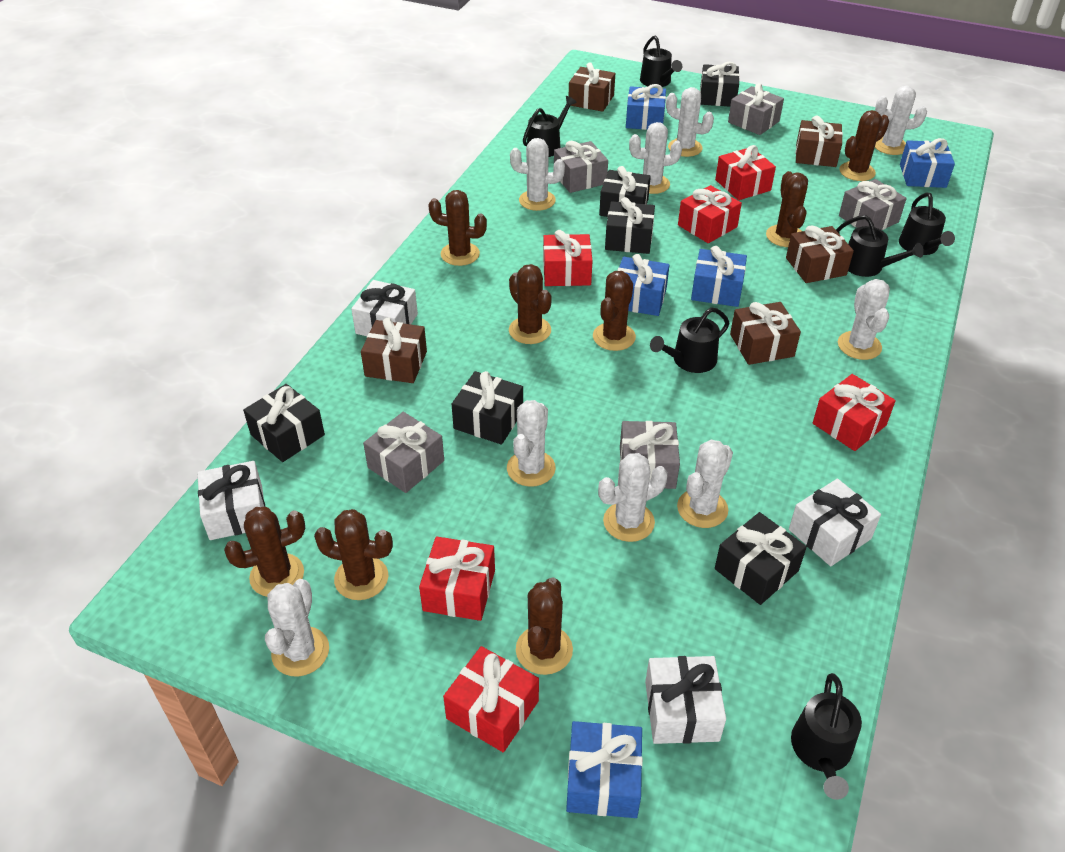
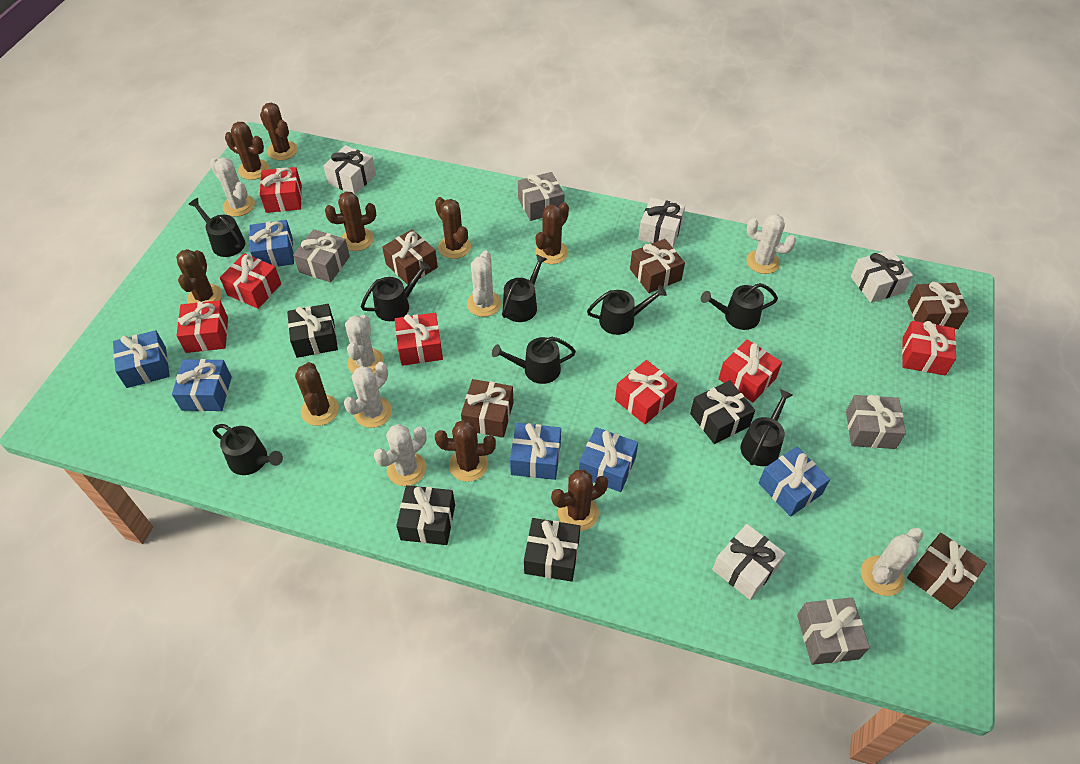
black gift: 6 -> 4
black watering can: 6 -> 8
blue gift: 5 -> 6
brown cactus: 8 -> 9
grey gift: 5 -> 4
red gift: 6 -> 7
white cactus: 9 -> 7

